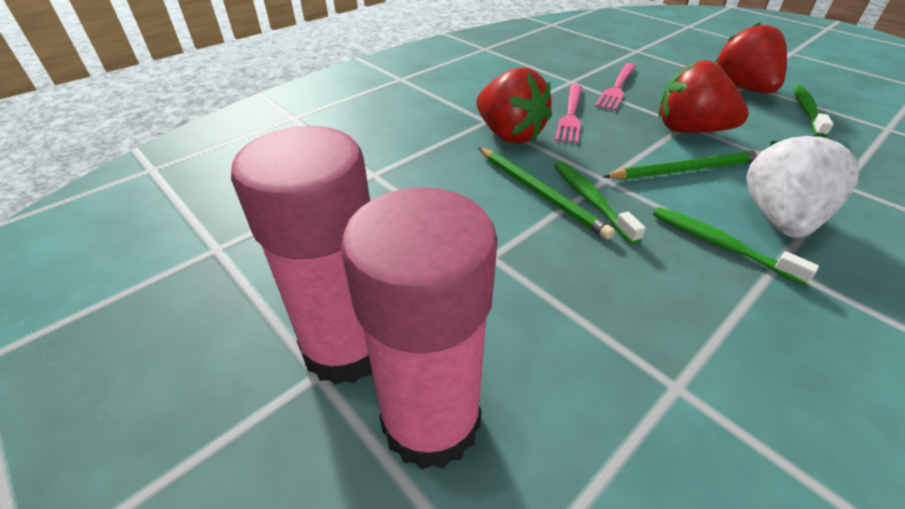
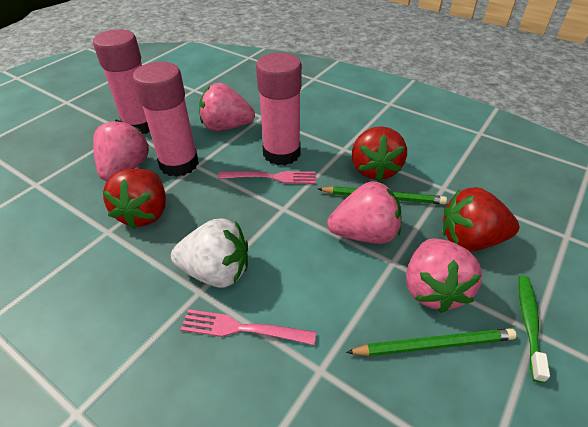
green toothbrush: 3 -> 1
pink glue stick: 2 -> 3
pink strawberry: 0 -> 4

